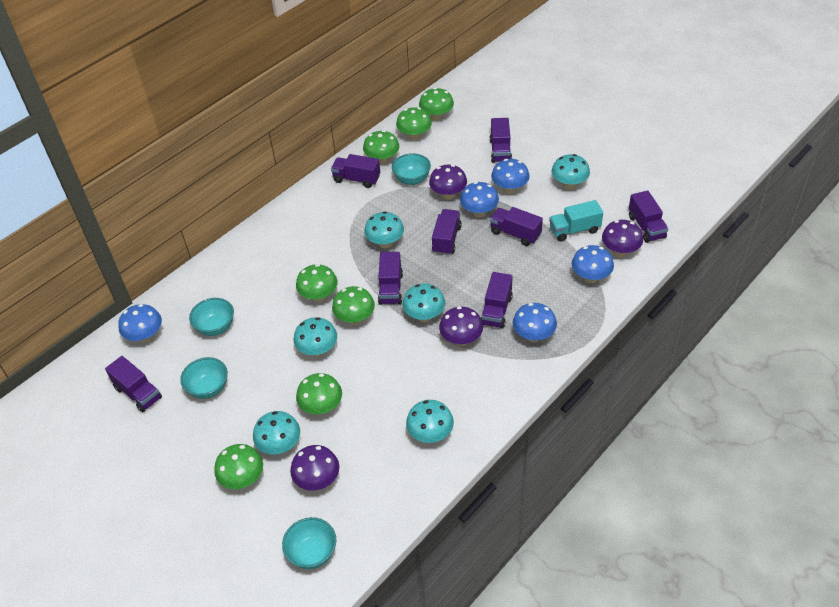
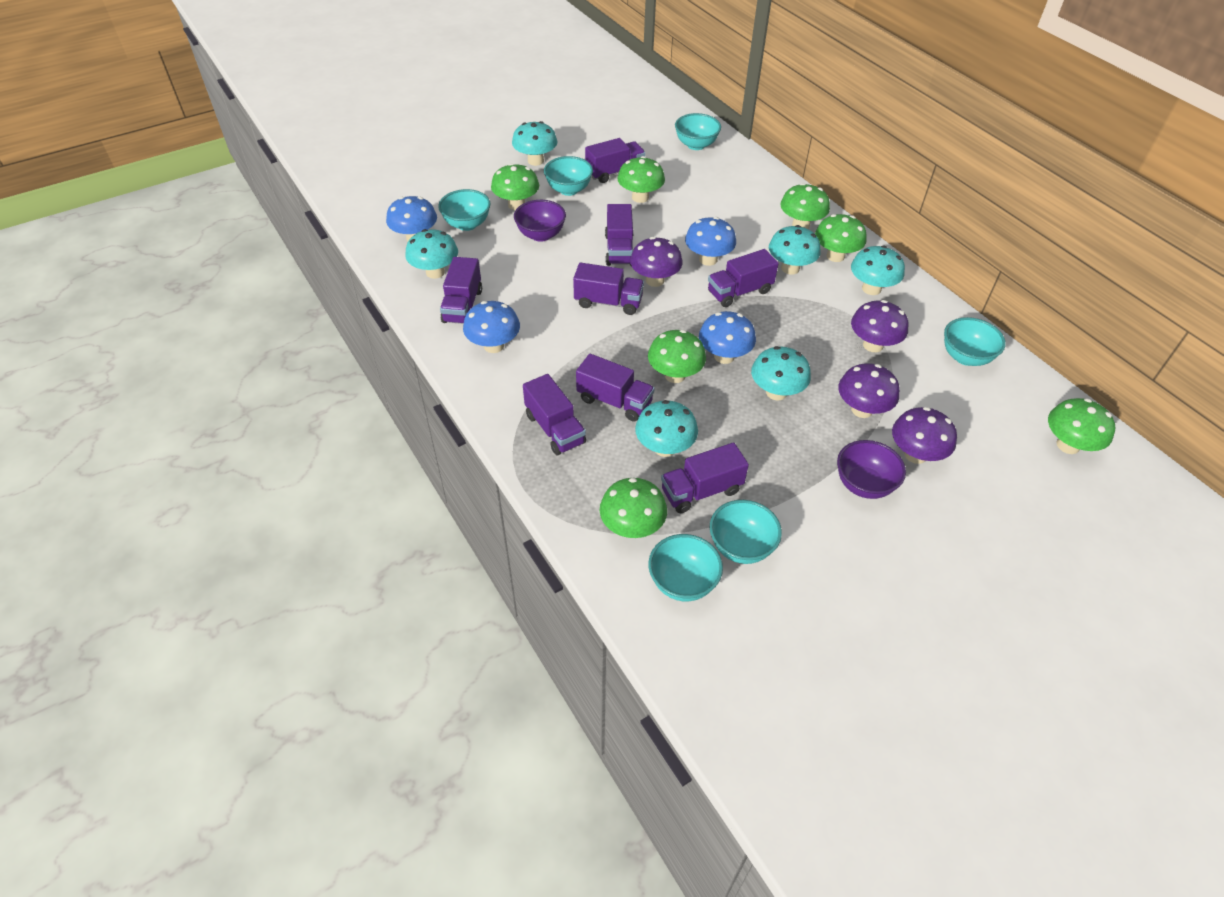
blue mushroom: 5 -> 4
purple bowl: 0 -> 2
turquoise bowl: 4 -> 6
turquoise truck: 1 -> 0

